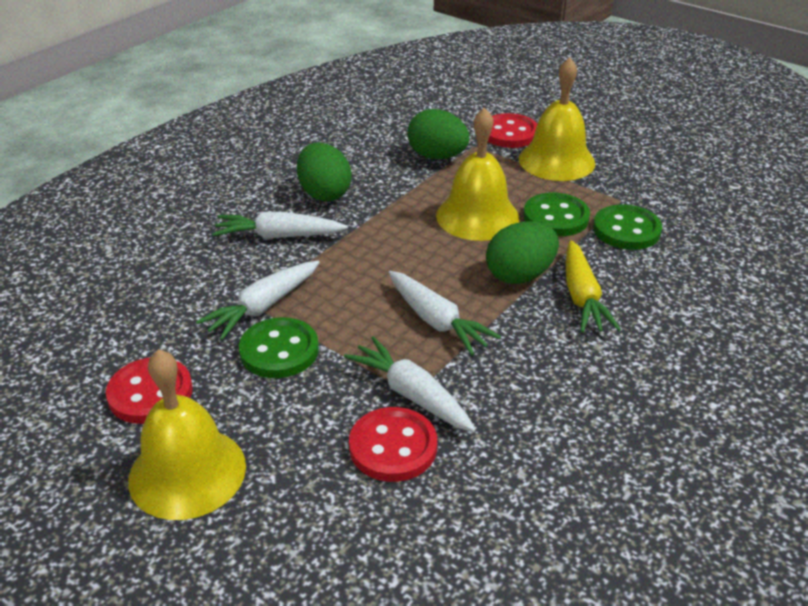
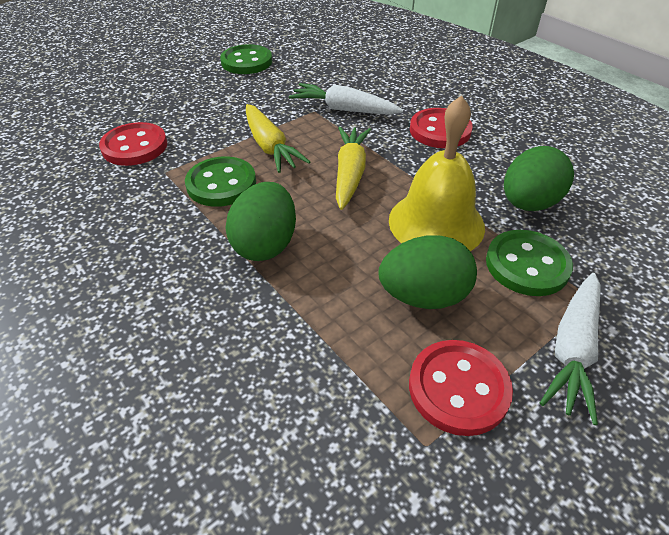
white carrot: 4 -> 2
yellow bell: 3 -> 1
yellow carrot: 1 -> 2

